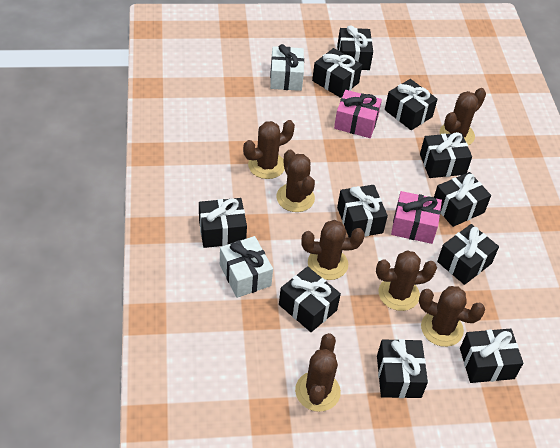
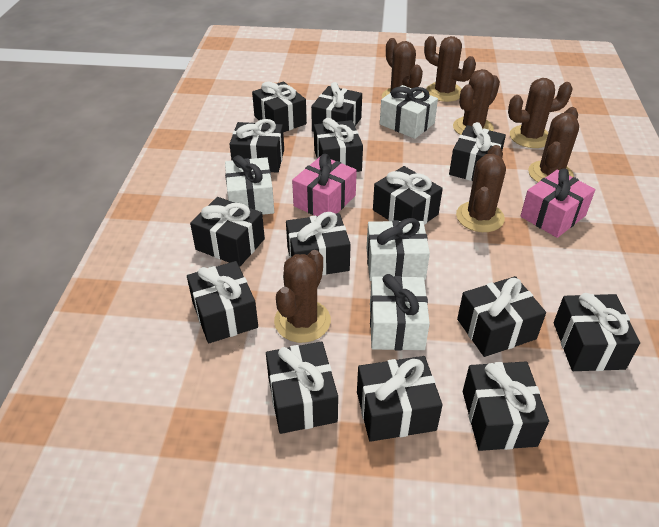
black gift: 11 -> 14
white gift: 2 -> 4

